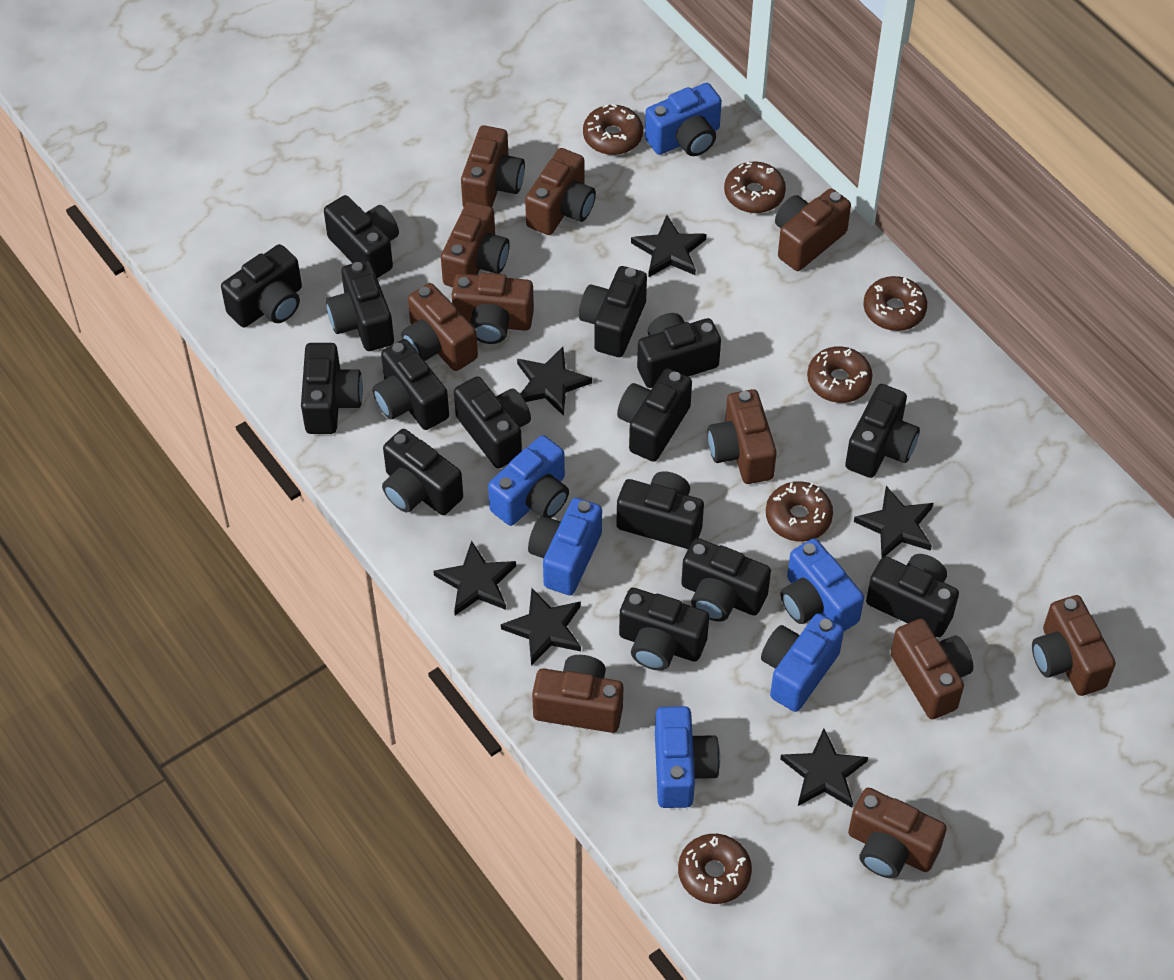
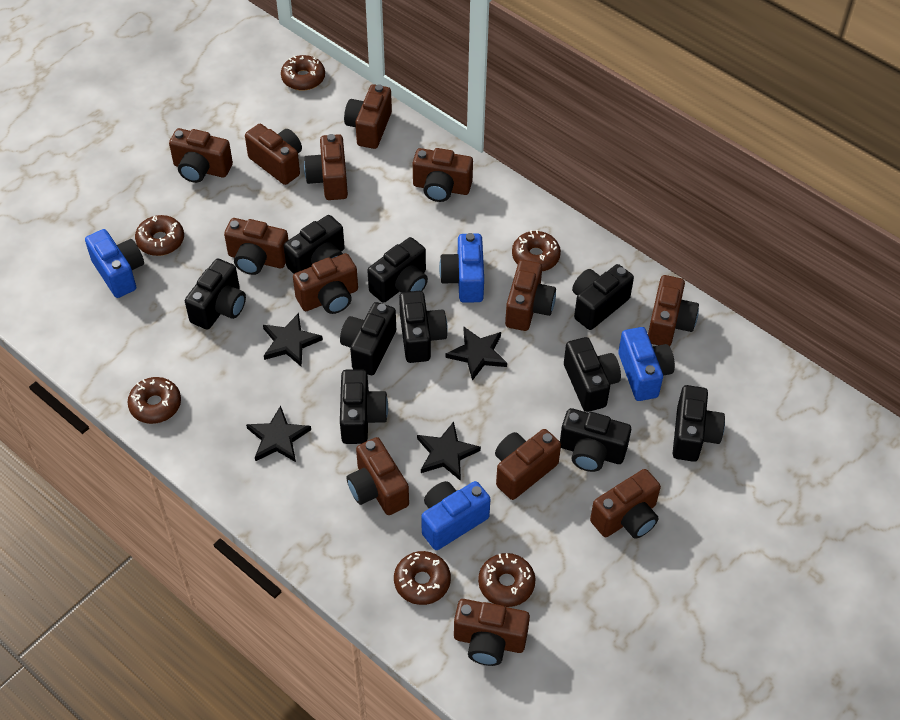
black camera: 15 -> 10
black star: 6 -> 4
blue camera: 6 -> 4
brown camera: 11 -> 13

